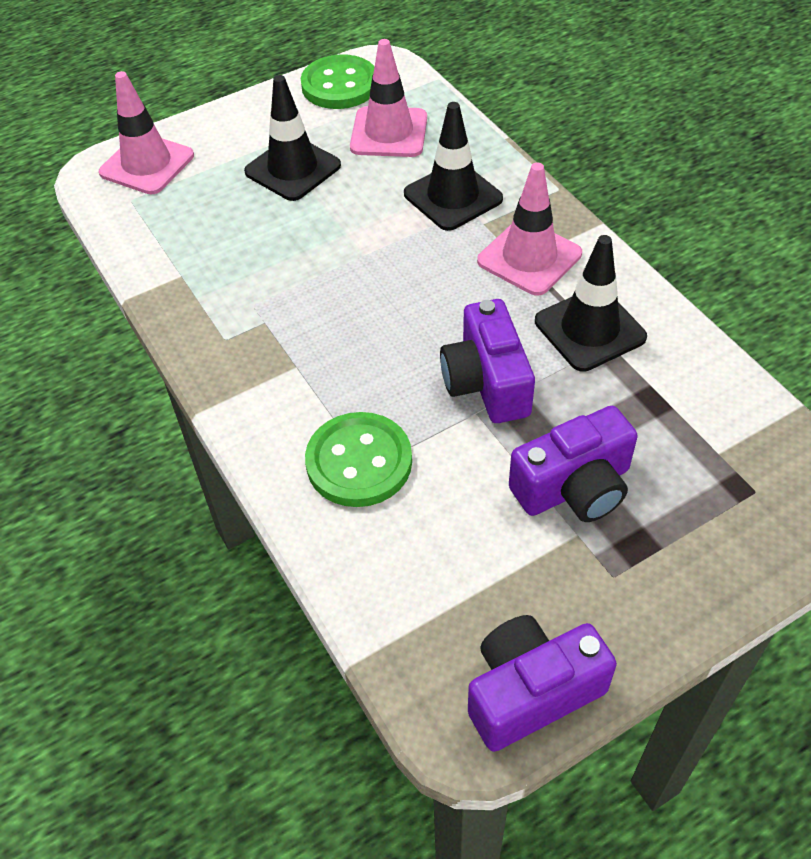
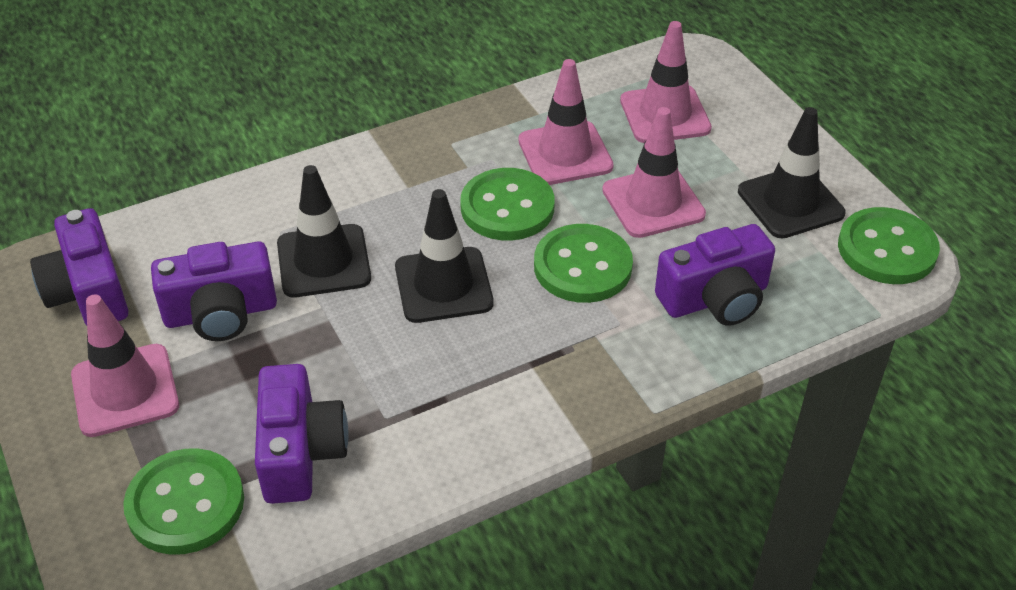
green button: 2 -> 4
pink traffic cone: 3 -> 4
purple camera: 3 -> 4

